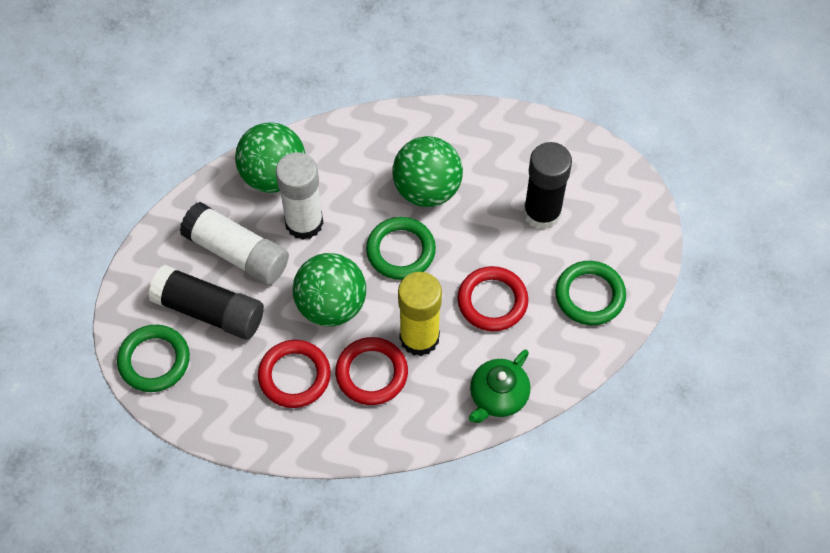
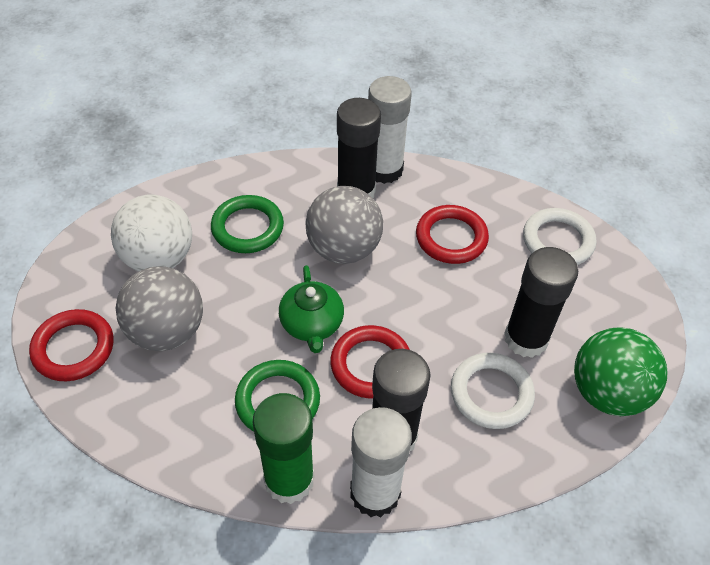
black glue stick: 2 -> 3
green ball: 3 -> 1
green glue stick: 0 -> 1
green ring: 3 -> 2
grey ball: 0 -> 2
white ball: 0 -> 1
white ring: 0 -> 2
yellow glue stick: 1 -> 0

